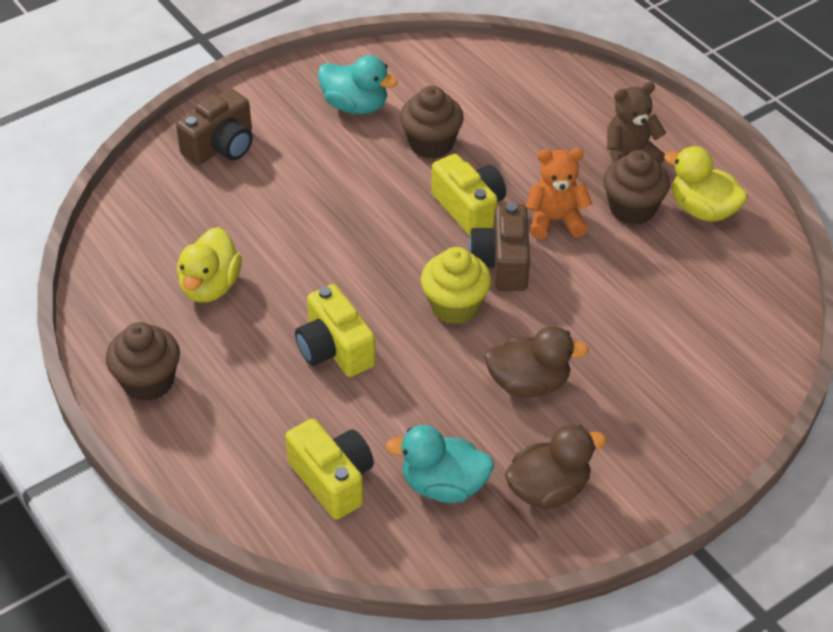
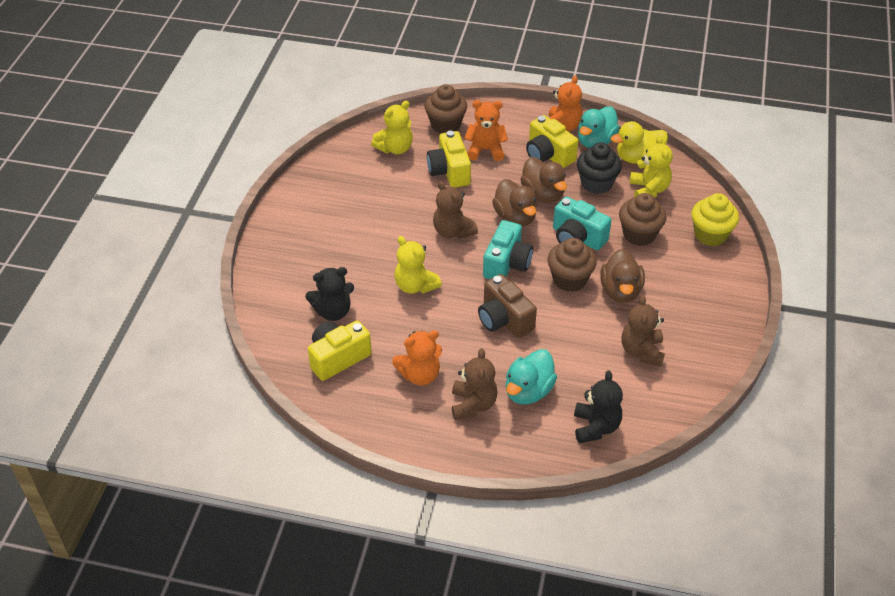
black cupcake: 0 -> 1
black teddy bear: 0 -> 2
brown camera: 2 -> 1
brown duck: 2 -> 3
brown teddy bear: 1 -> 3
orange teddy bear: 1 -> 3
turquoise camera: 0 -> 2
yellow duck: 2 -> 1
yellow teddy bear: 0 -> 3

